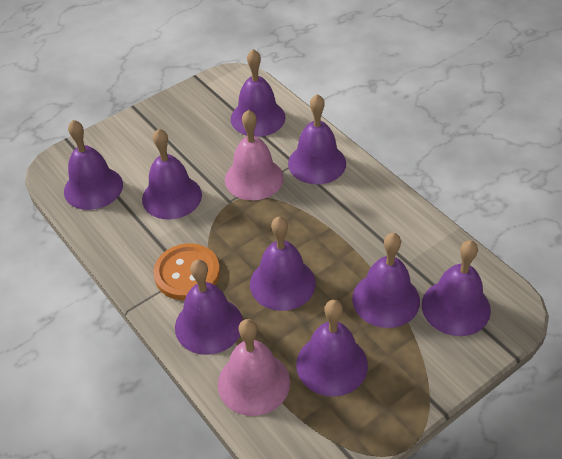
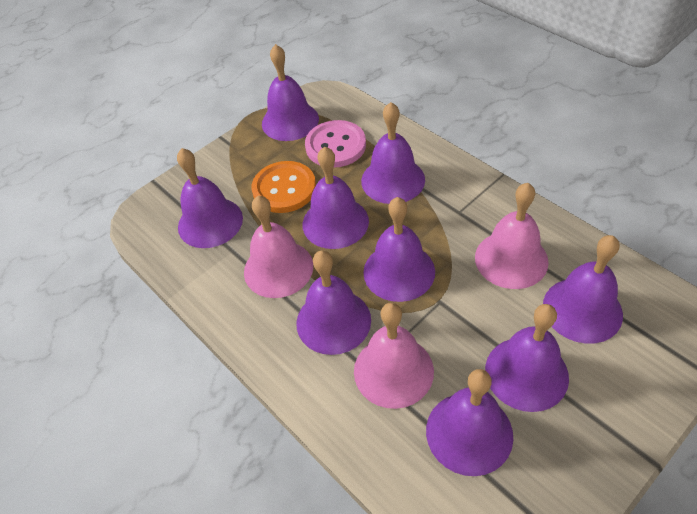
pink bell: 2 -> 3
pink button: 0 -> 1

